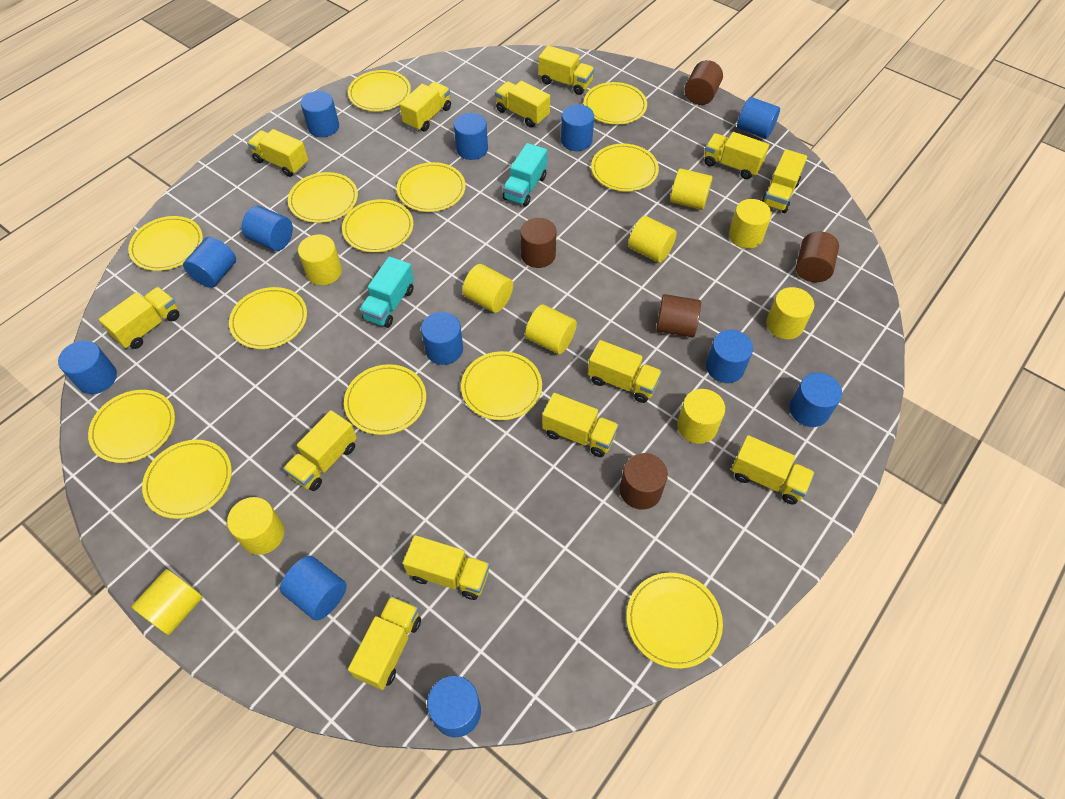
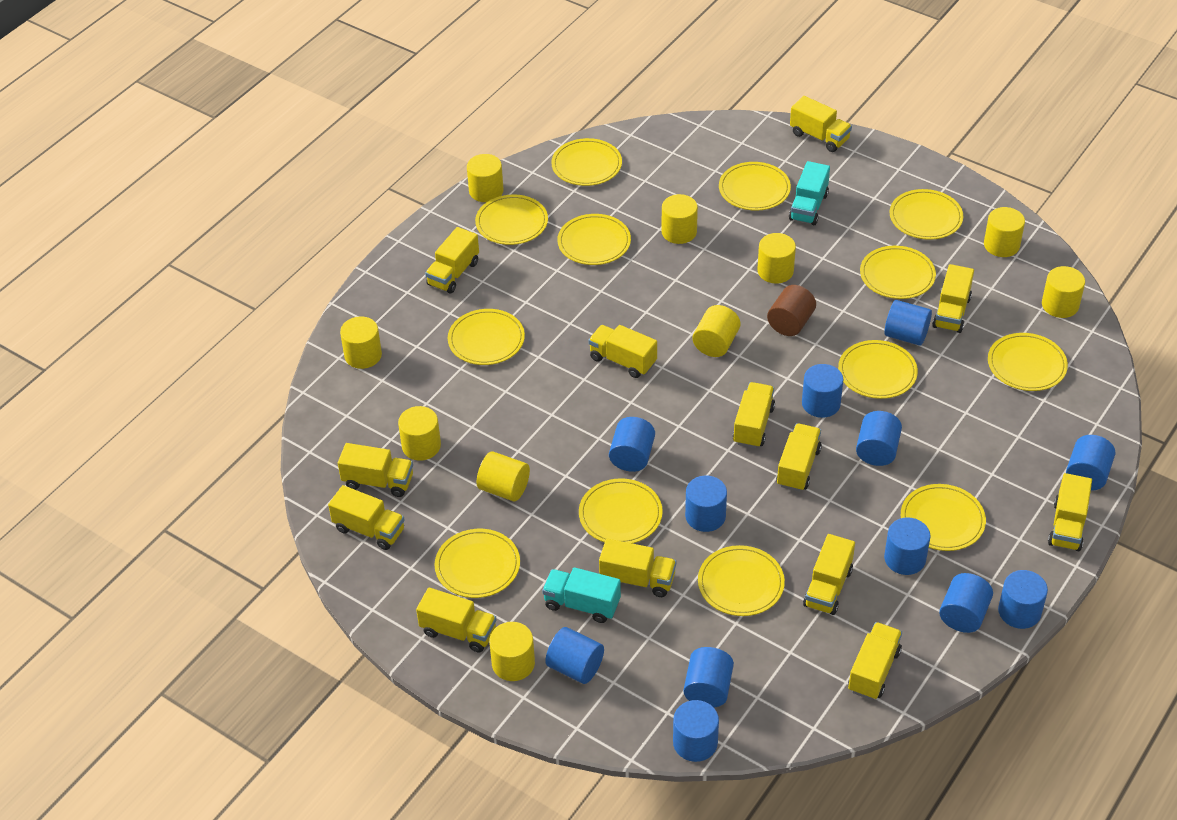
brown cylinder: 5 -> 1

